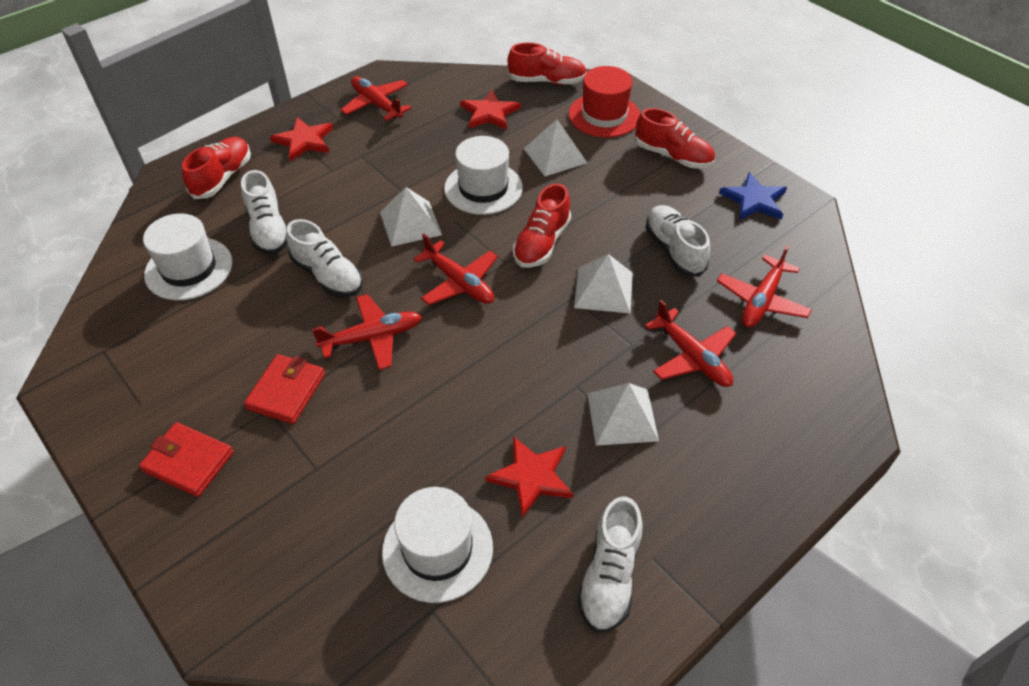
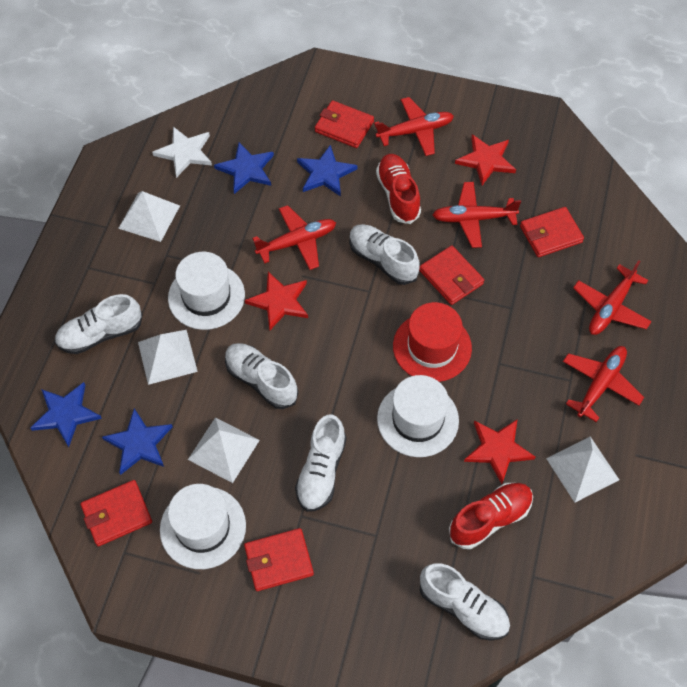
blue star: 1 -> 4
red shoe: 4 -> 2
red wallet: 2 -> 5
white shoe: 4 -> 5
white star: 0 -> 1

